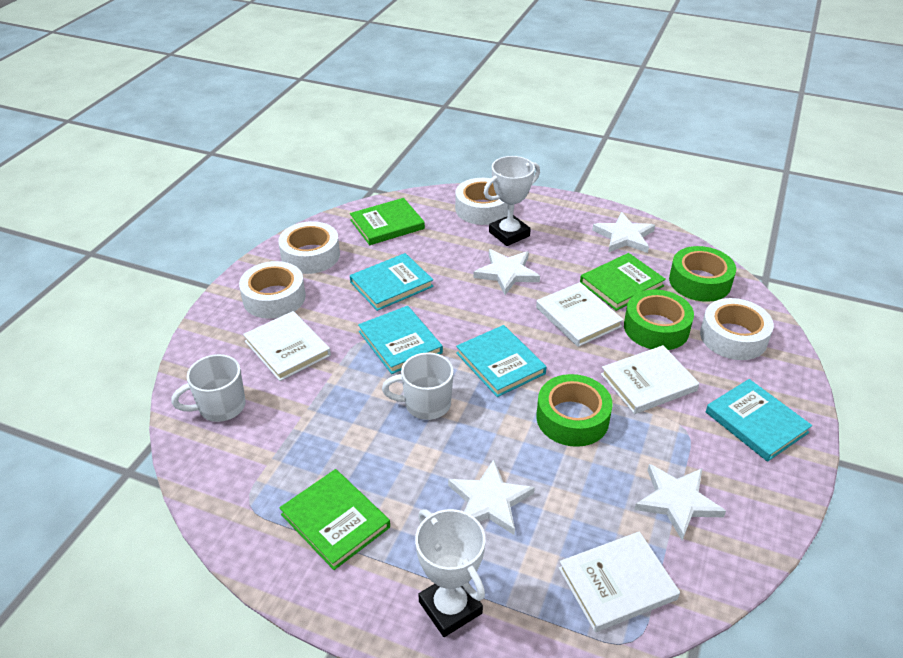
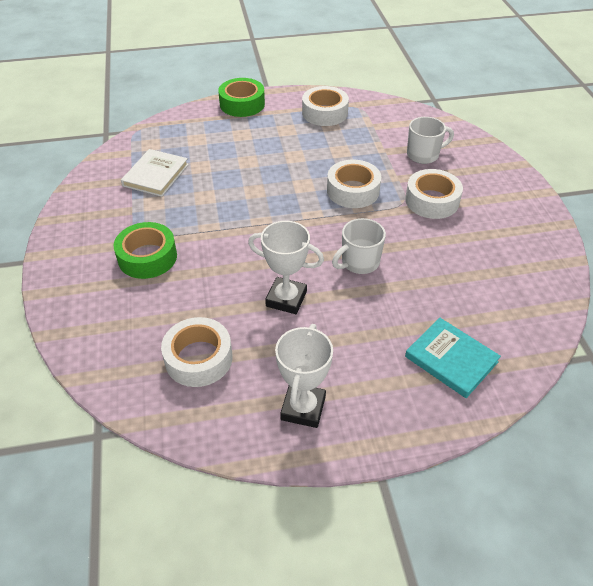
green book: 3 -> 0
green tape: 3 -> 2
turquoise book: 4 -> 1
white book: 4 -> 1
white star: 4 -> 0

